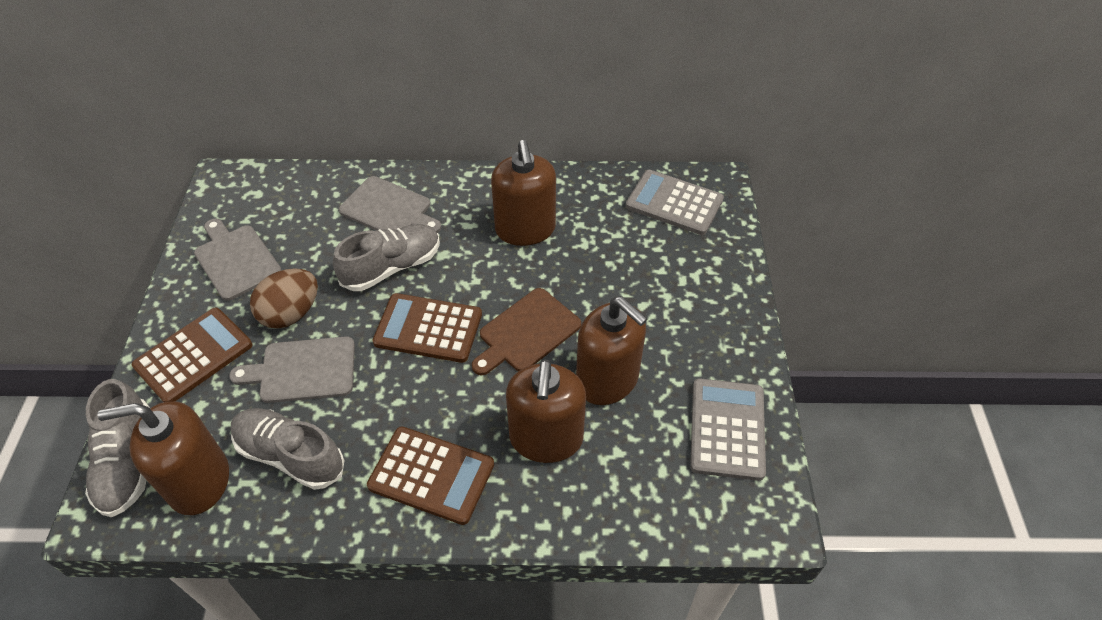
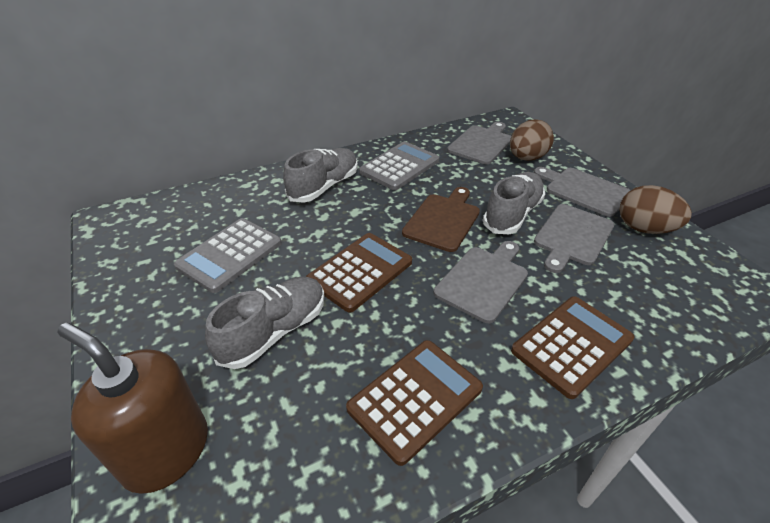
brown egg: 1 -> 2
brown soap dispenser: 4 -> 1
grey cutting board: 3 -> 4

